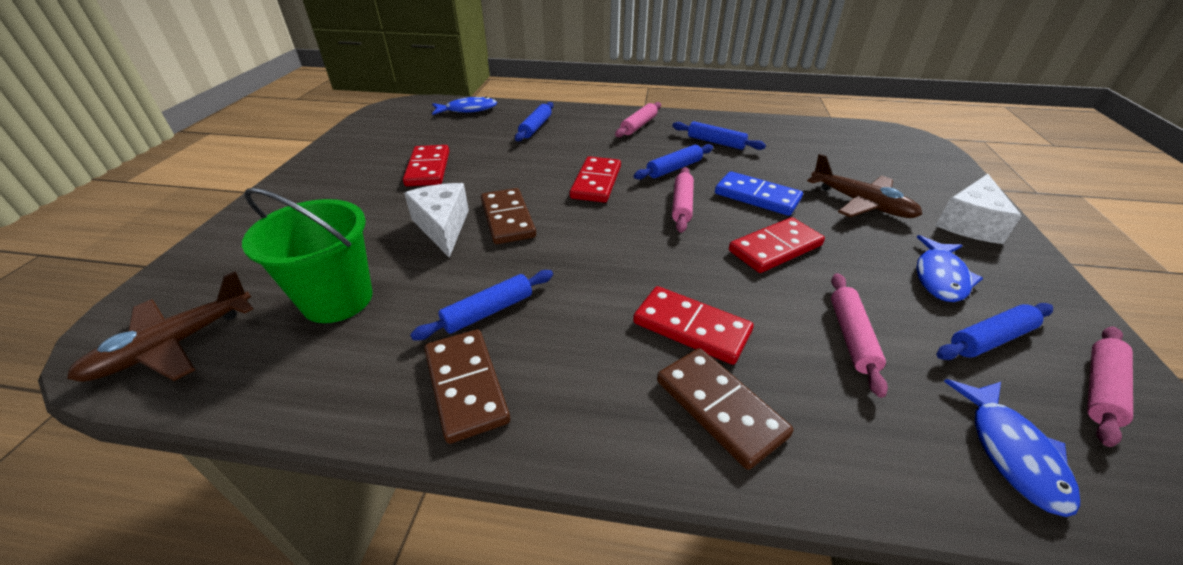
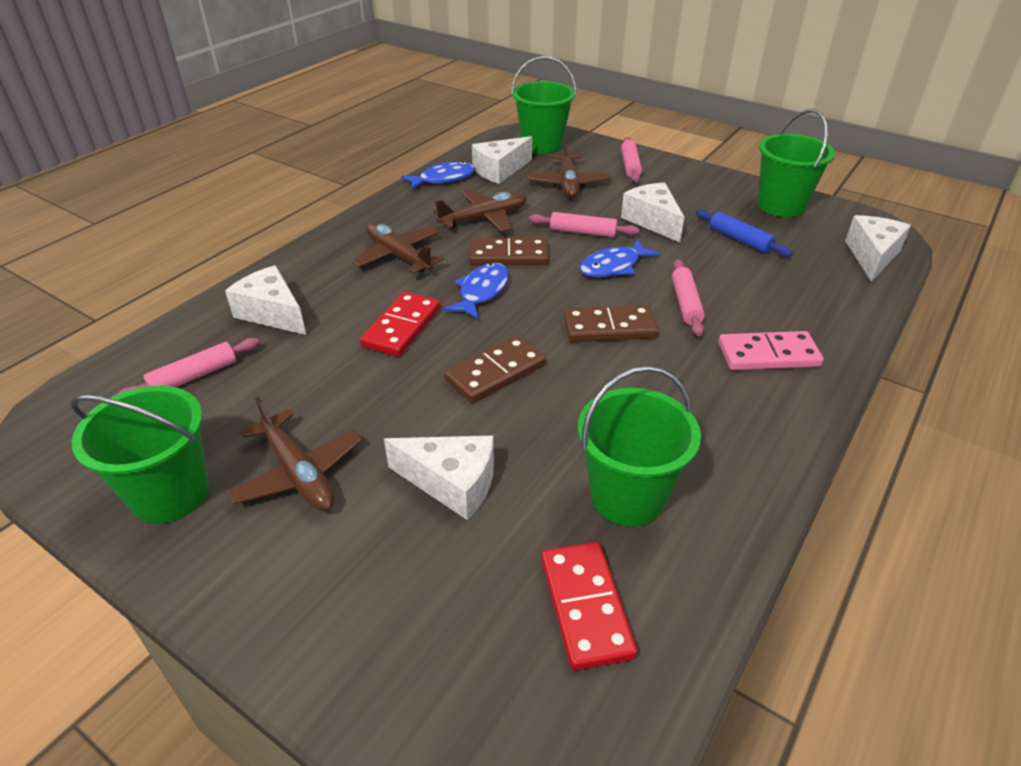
blue domino: 1 -> 0
blue rolling pin: 5 -> 1
brown plane: 2 -> 4
green bucket: 1 -> 4
pink domino: 0 -> 1
red domino: 4 -> 2
white cheese: 2 -> 5

